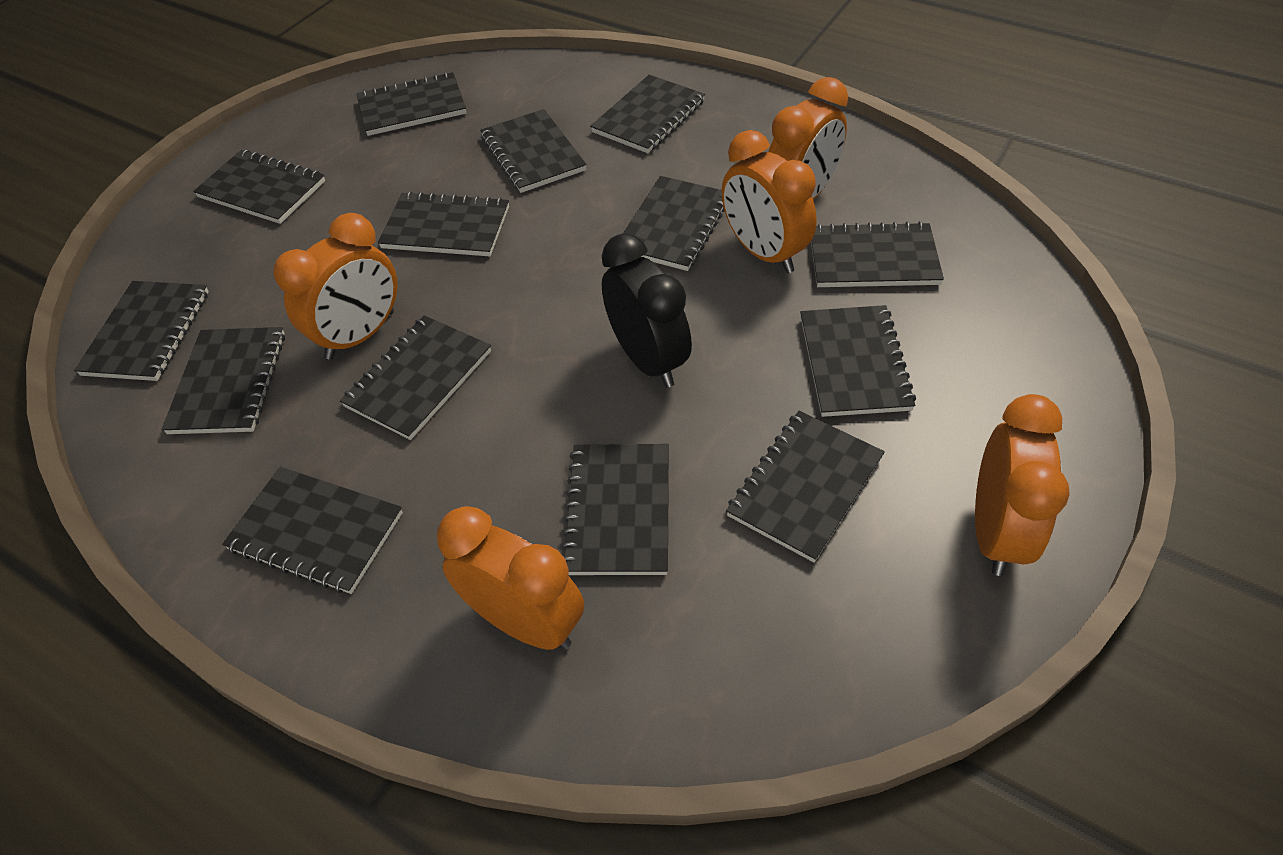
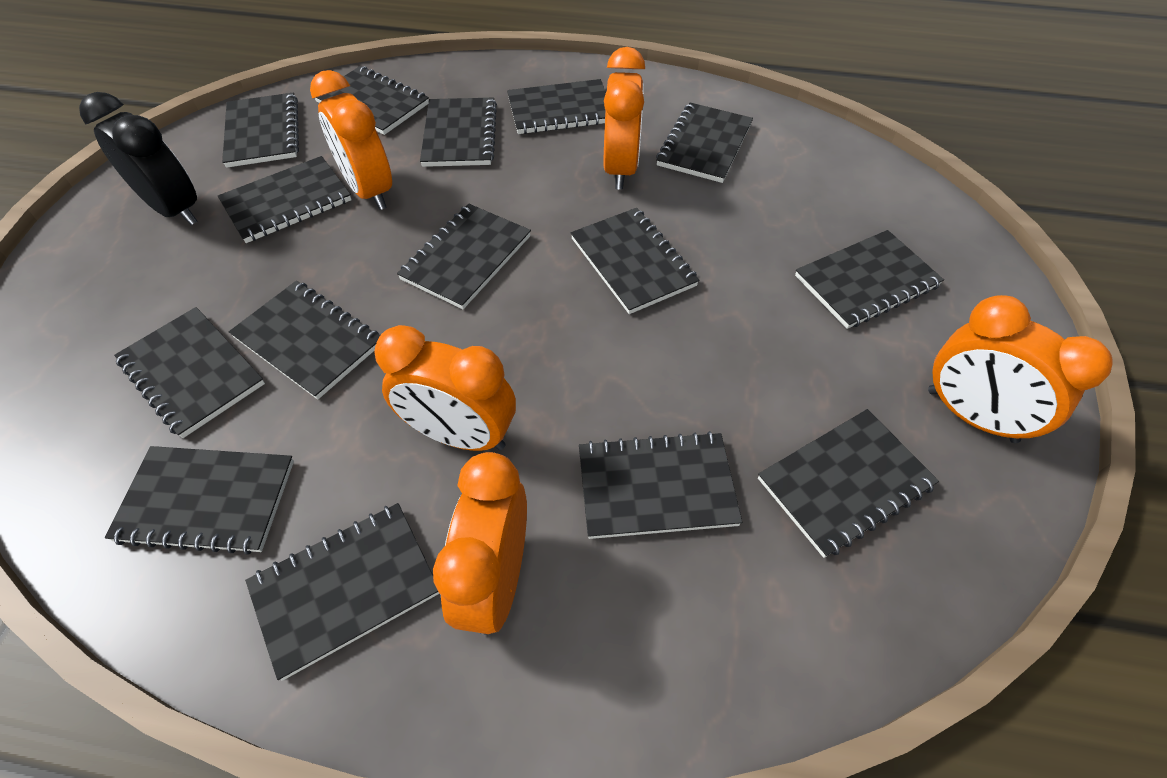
black notebook: 14 -> 15

